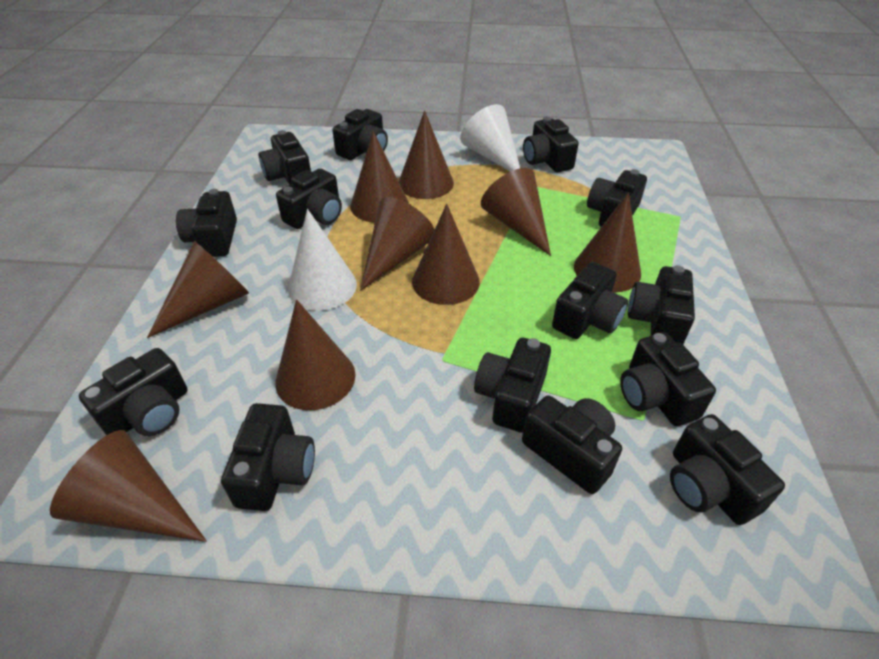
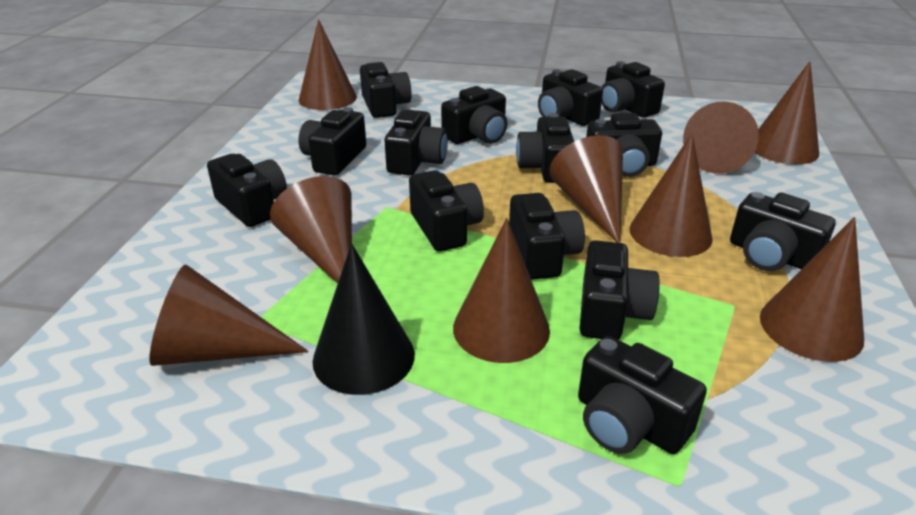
black cone: 0 -> 1
white cone: 2 -> 0

